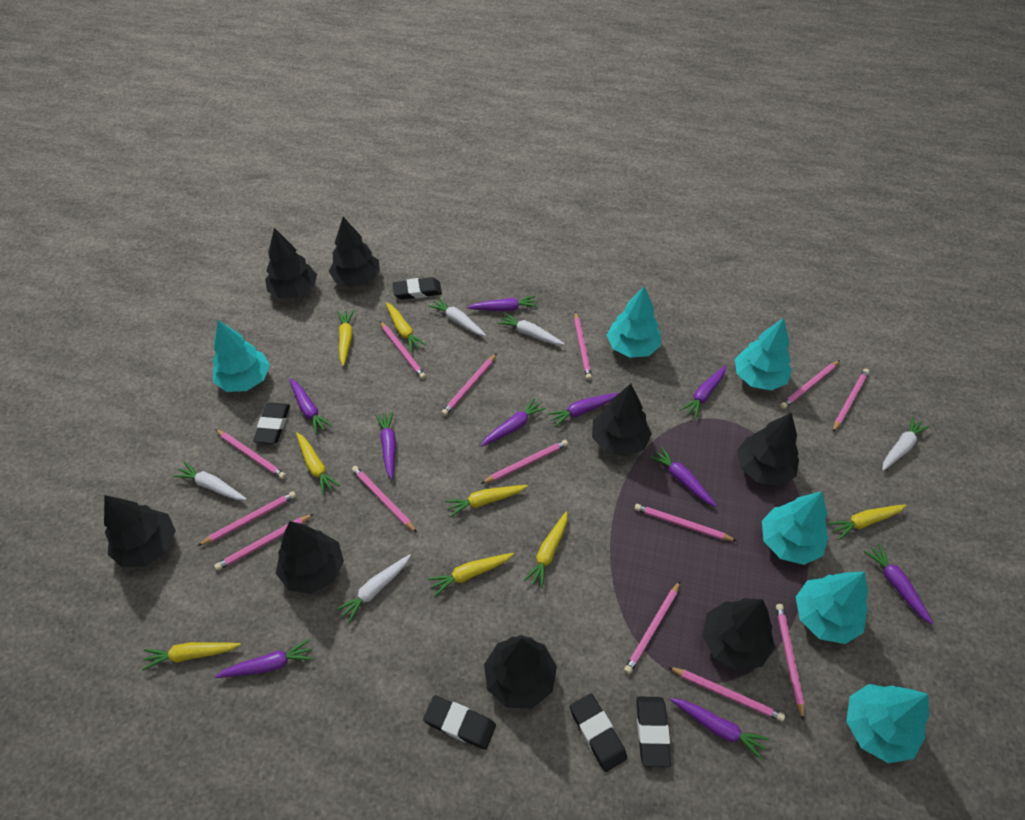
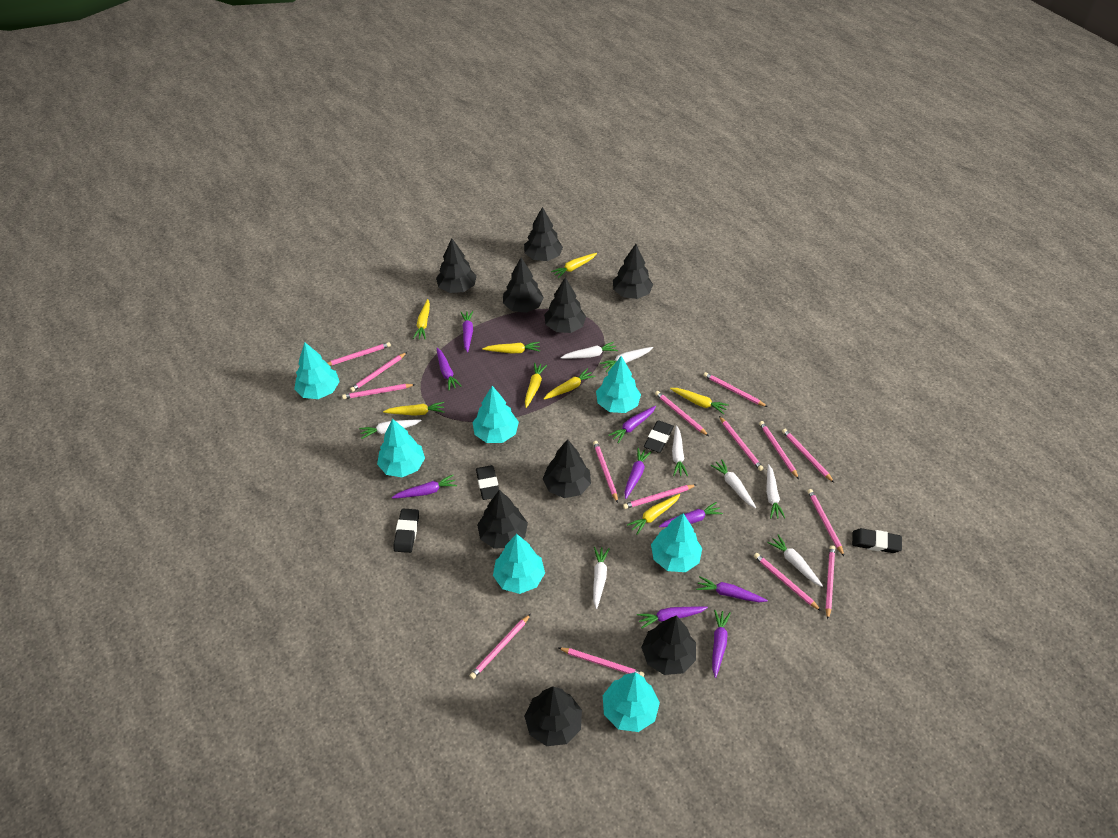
black eraser: 5 -> 4
black tree: 8 -> 9
pink pencil: 14 -> 15
purple carrot: 10 -> 9
turquoise tree: 6 -> 7
white carrot: 5 -> 8

